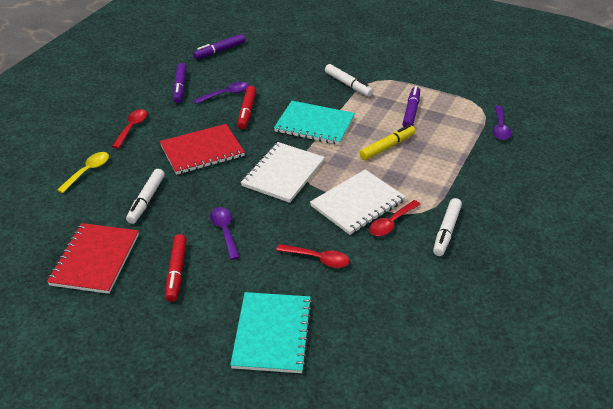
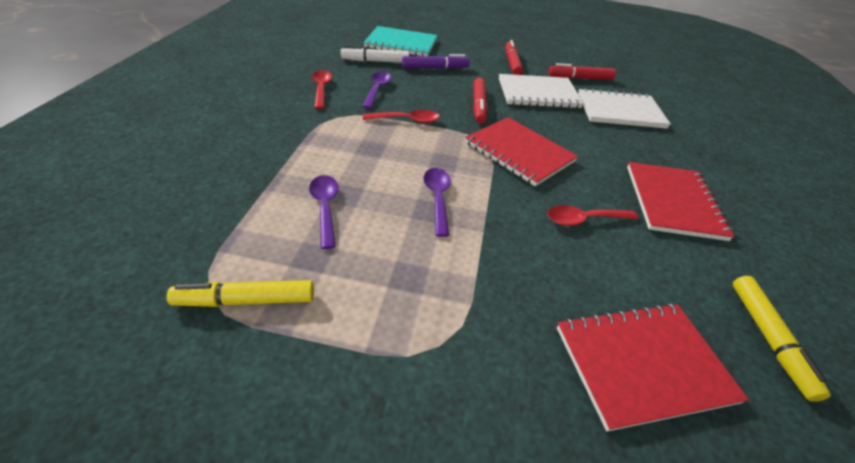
purple marker: 3 -> 1
red marker: 2 -> 3
red notebook: 2 -> 3
turquoise notebook: 2 -> 1
white marker: 3 -> 1
yellow marker: 1 -> 2
yellow spoon: 1 -> 0

